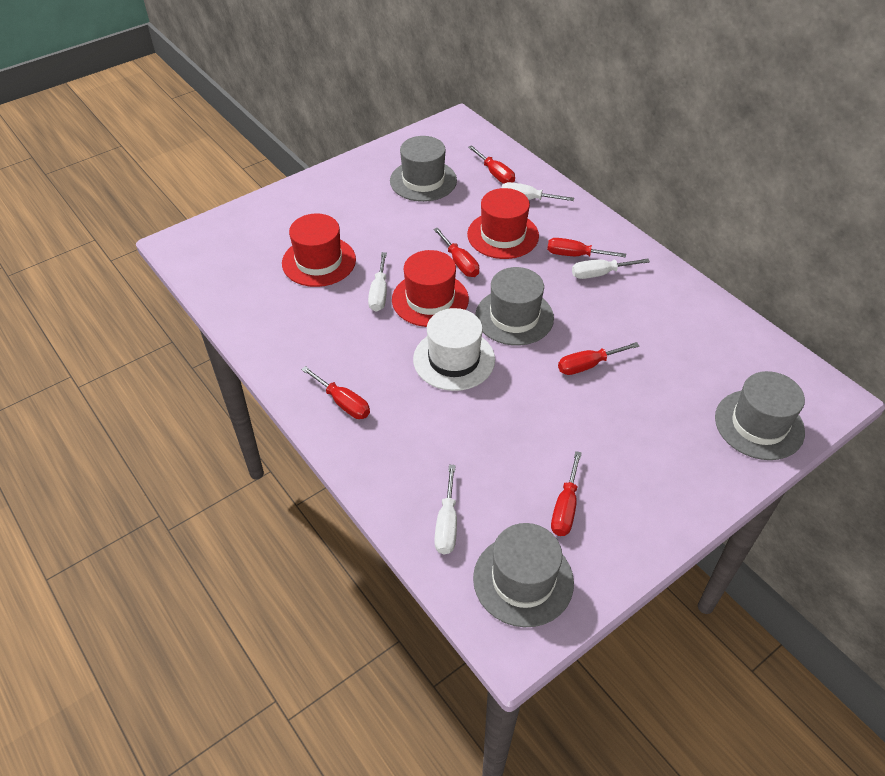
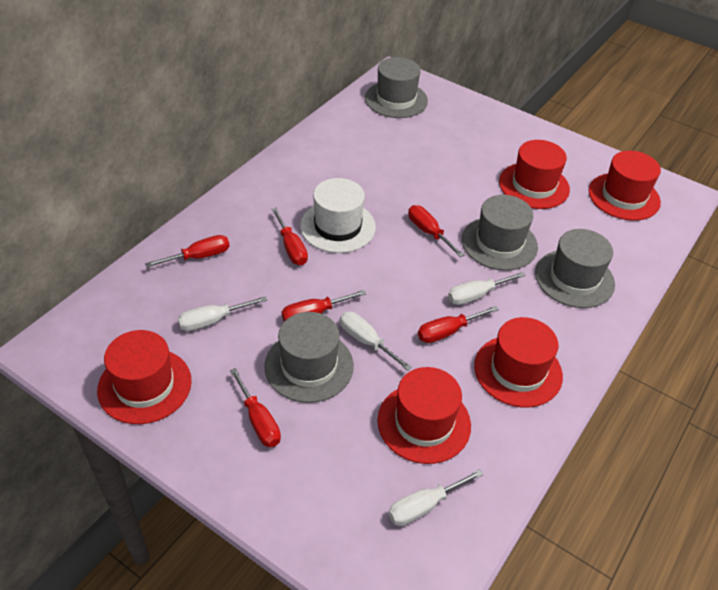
red hat: 3 -> 5

